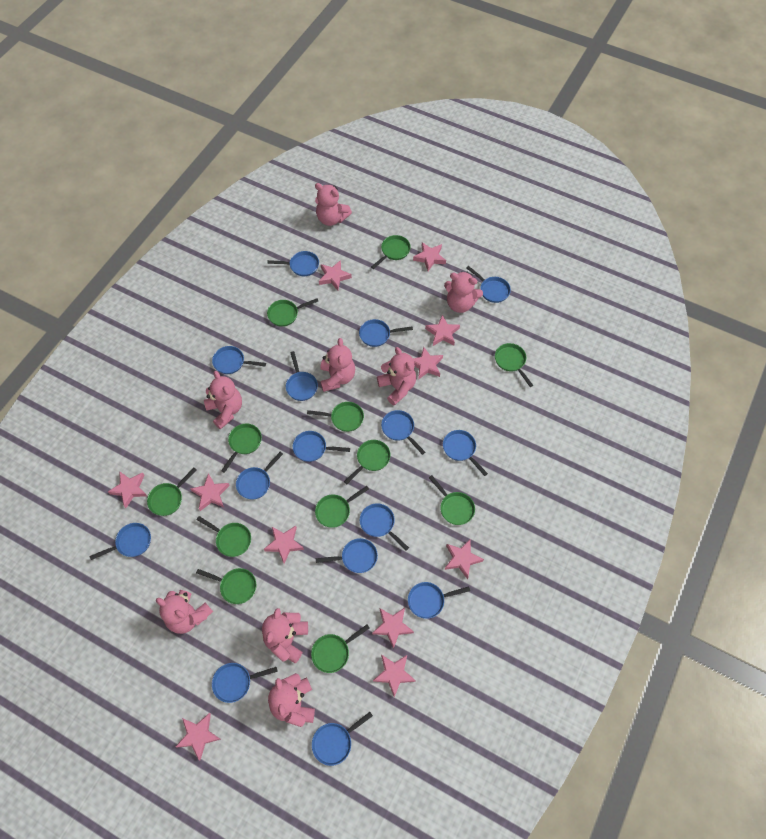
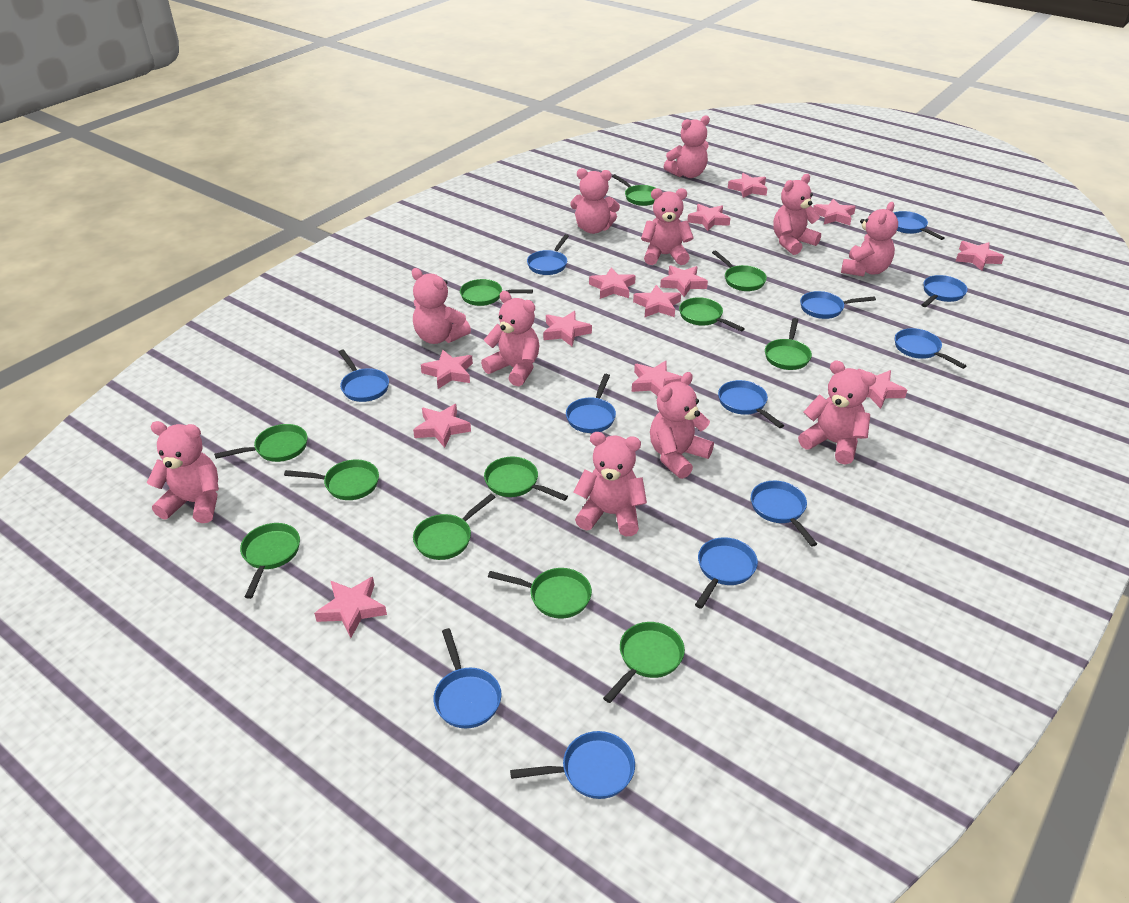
blue pan: 15 -> 12
pink star: 11 -> 13
pink teddy bear: 8 -> 11

